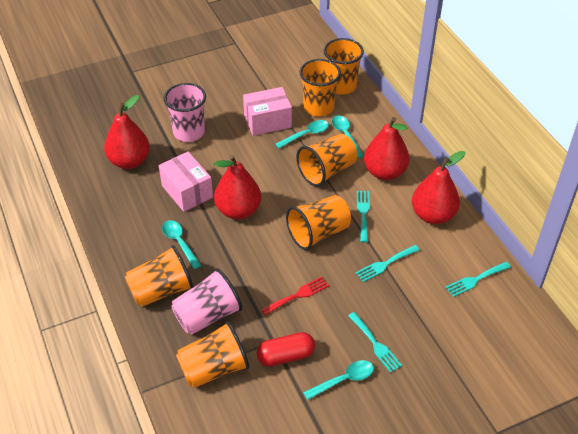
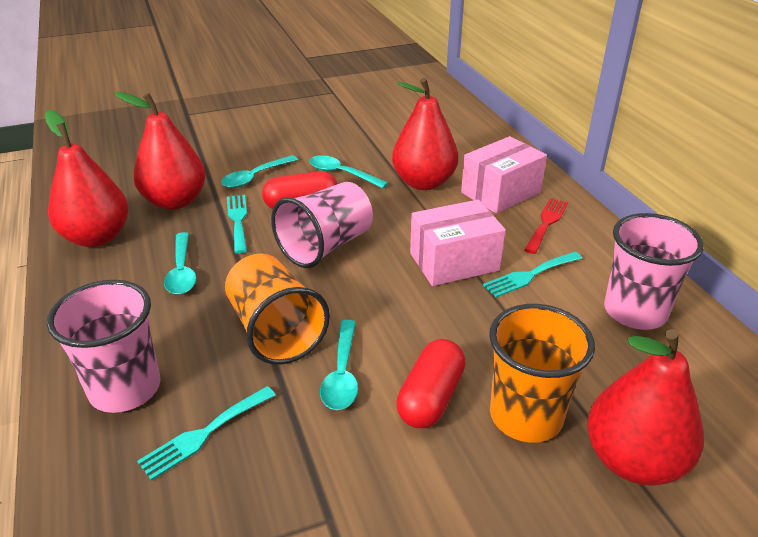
orange cup: 6 -> 2
pink cup: 2 -> 3
red capsule: 1 -> 2
turquoise fork: 4 -> 3

